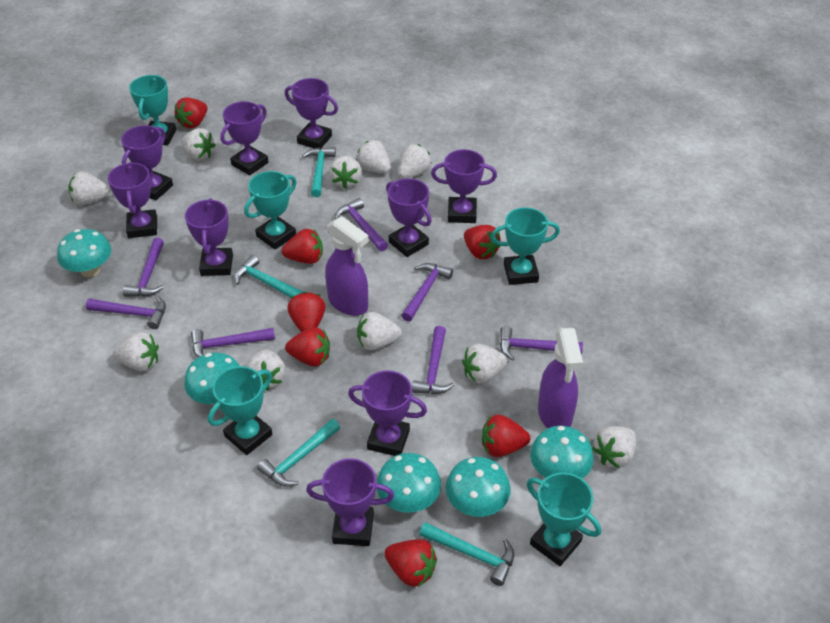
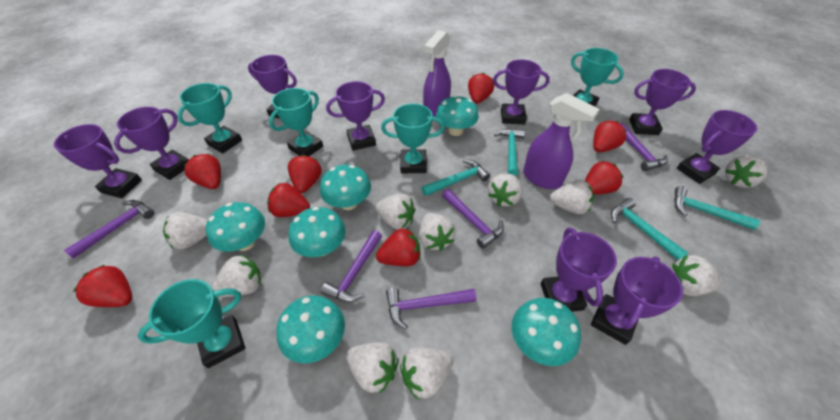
purple hammer: 7 -> 5
red strawberry: 7 -> 8
turquoise mushroom: 5 -> 6

